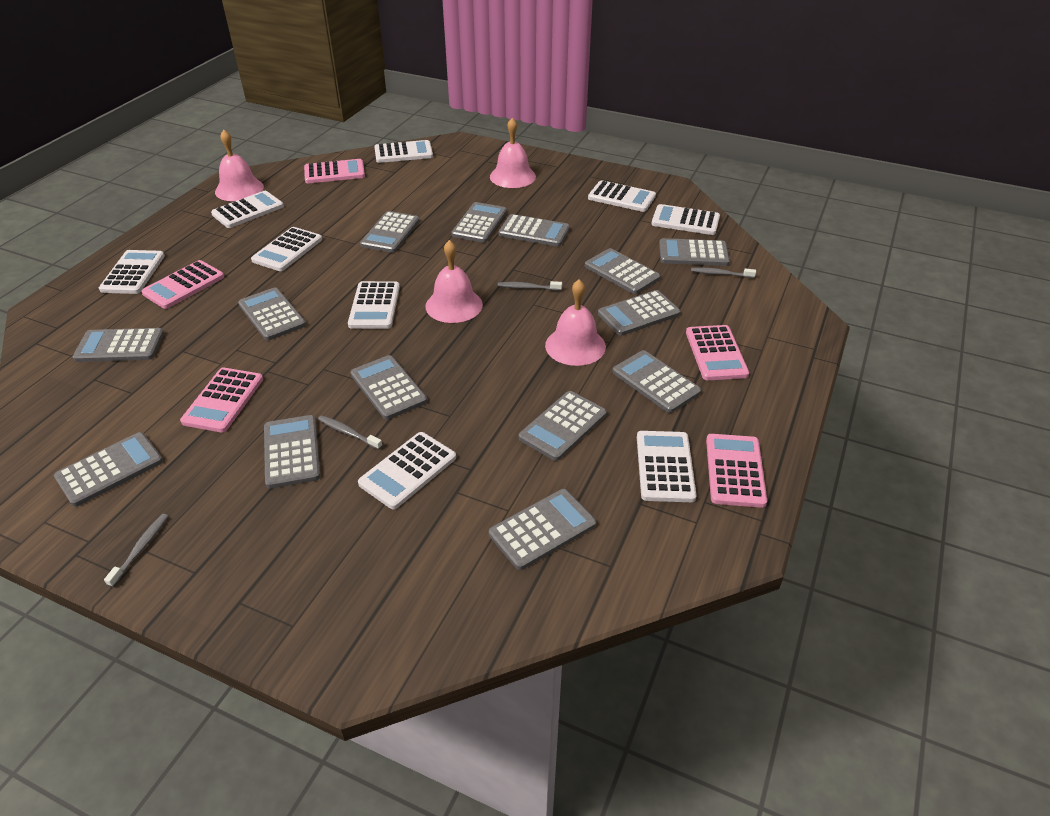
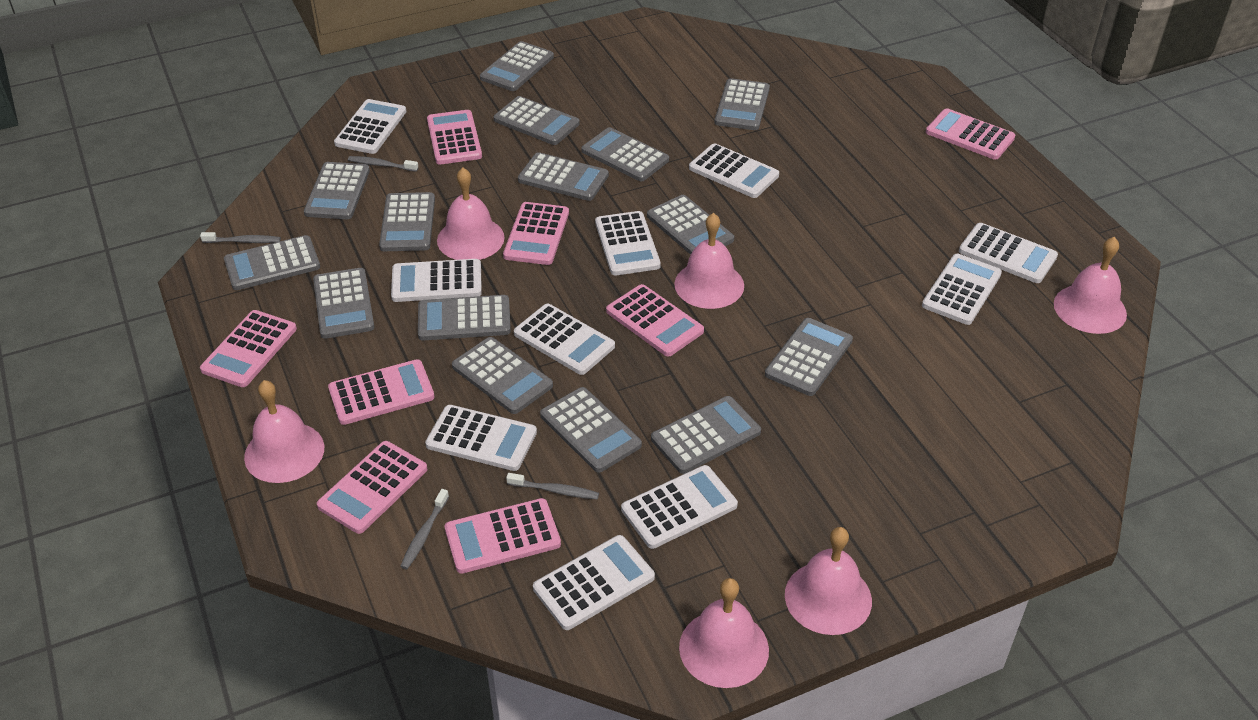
grey calculator: 14 -> 15
pink bell: 4 -> 6
pink calculator: 5 -> 8
white calculator: 9 -> 10

